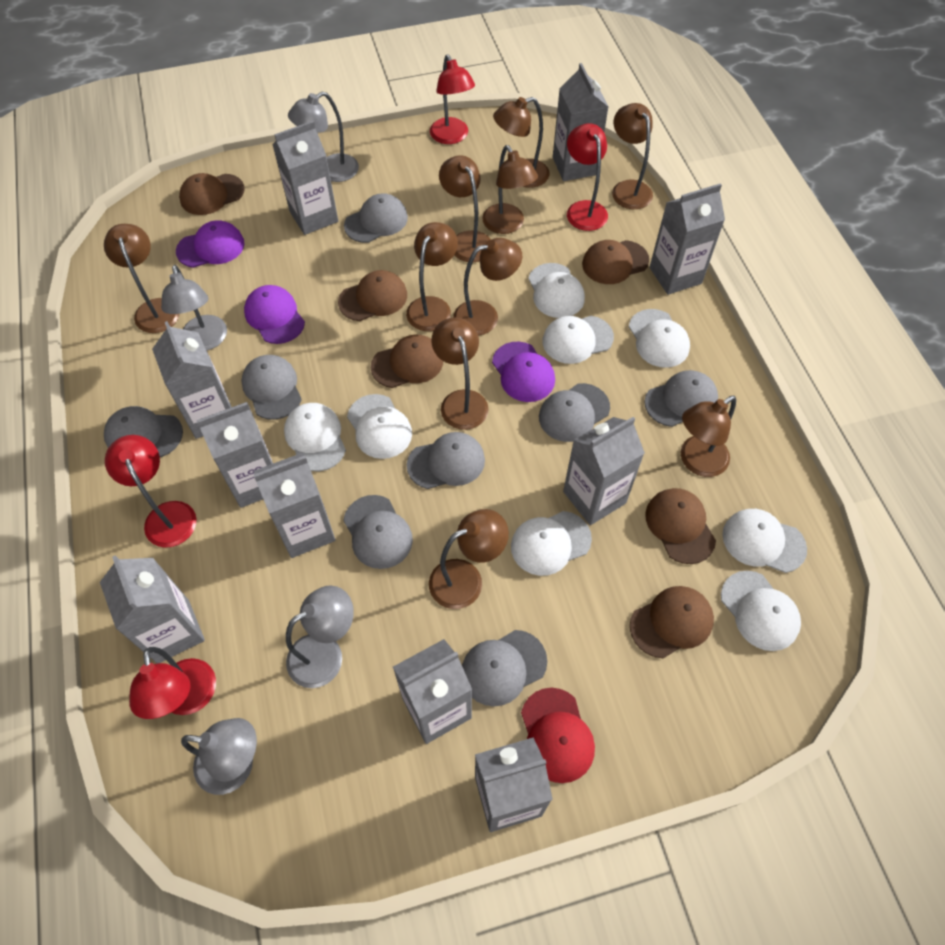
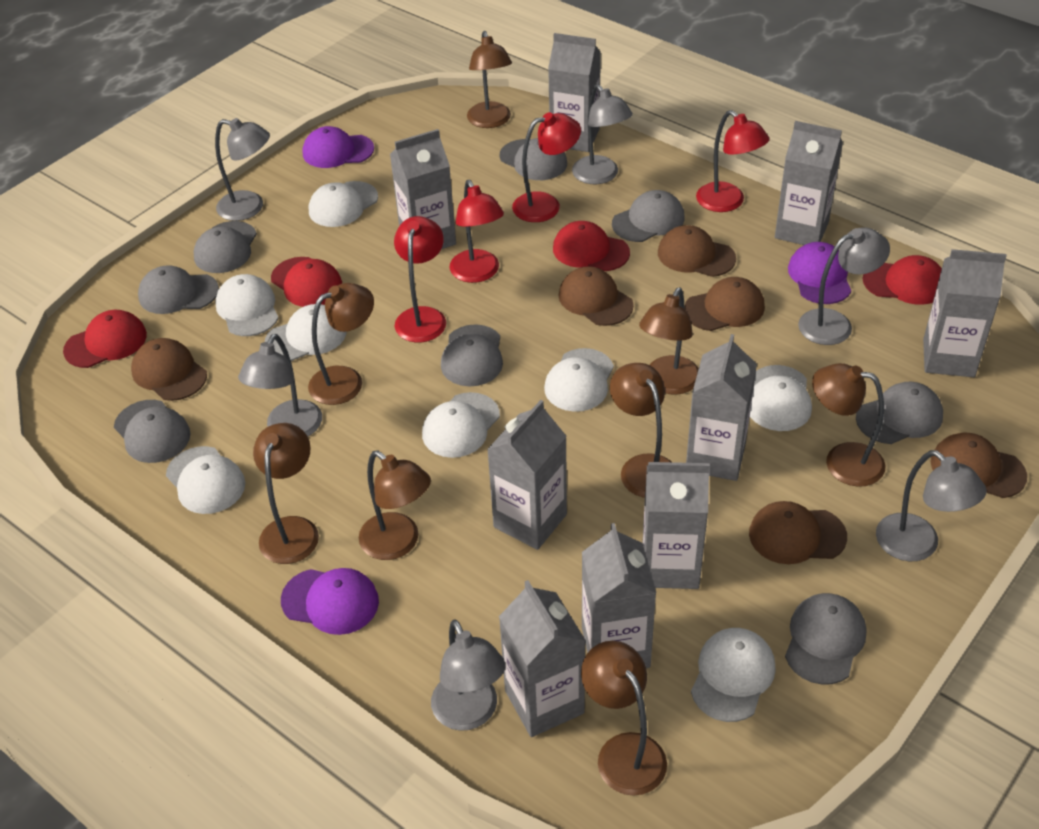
brown lamp: 10 -> 8
grey carton: 10 -> 9
grey lamp: 4 -> 6
red cap: 1 -> 4

